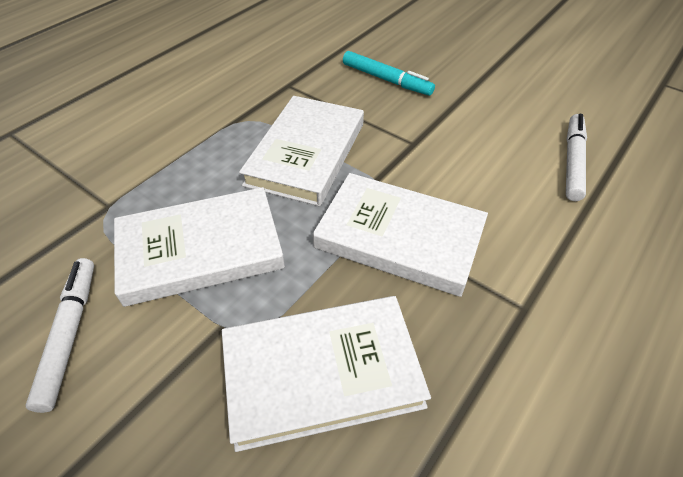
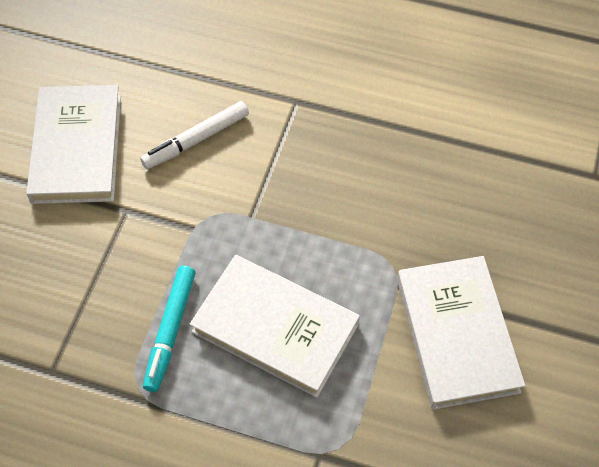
white book: 4 -> 3
white marker: 2 -> 1

